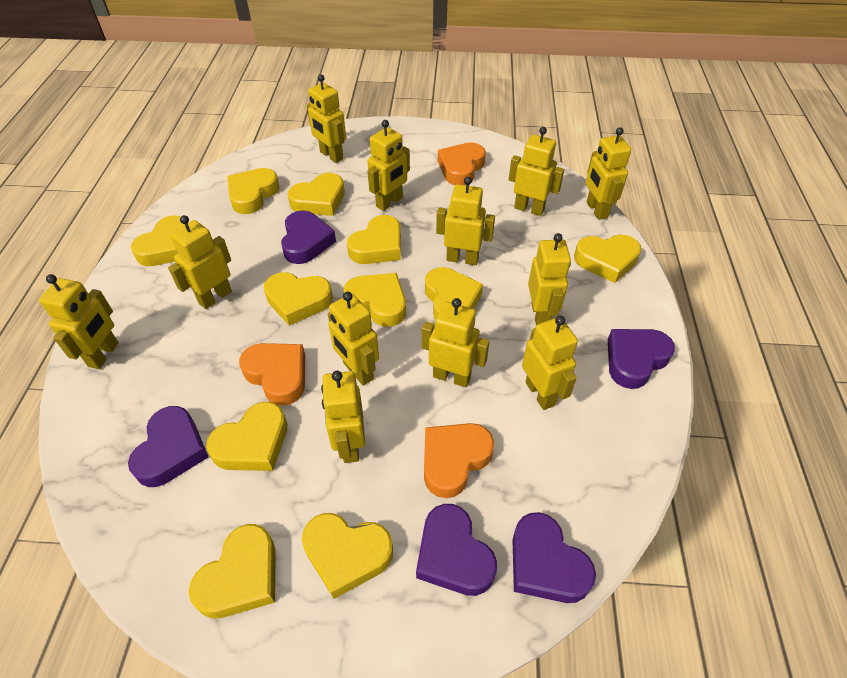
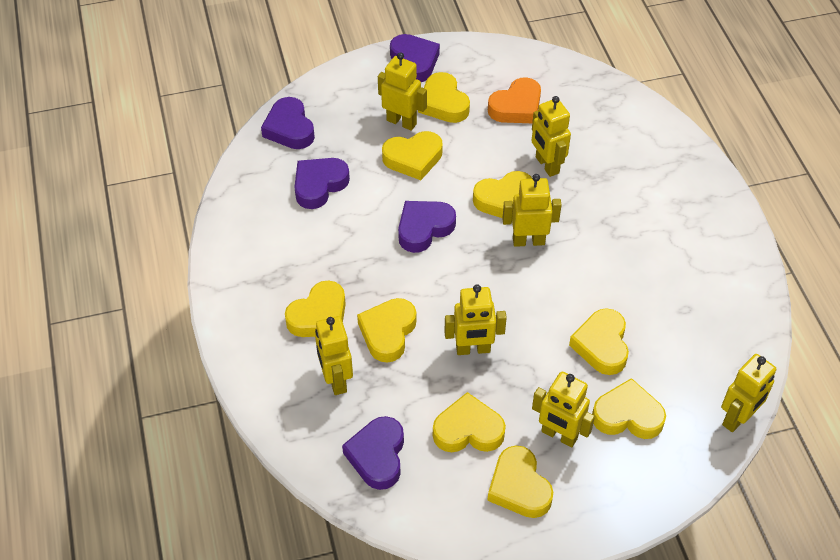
orange heart: 3 -> 1
yellow heart: 11 -> 9
yellow robot: 12 -> 7

